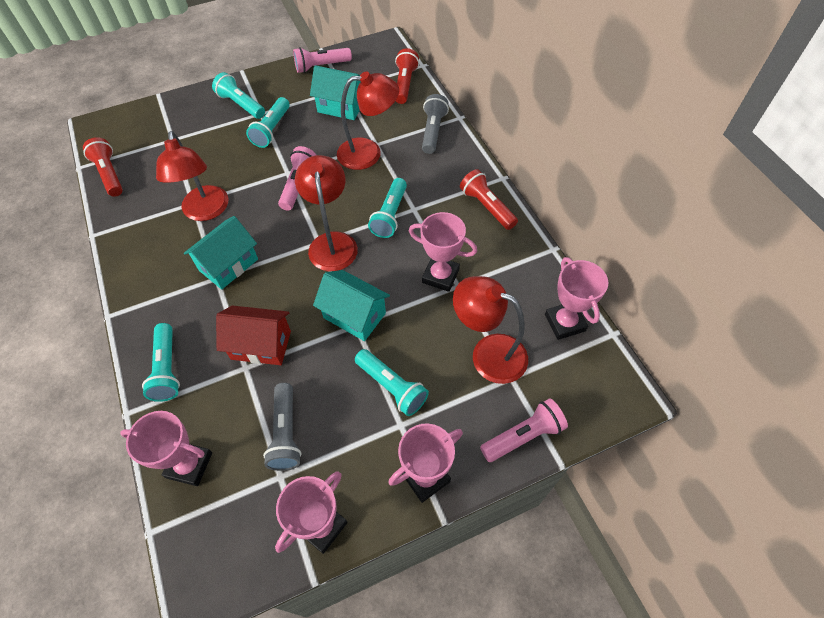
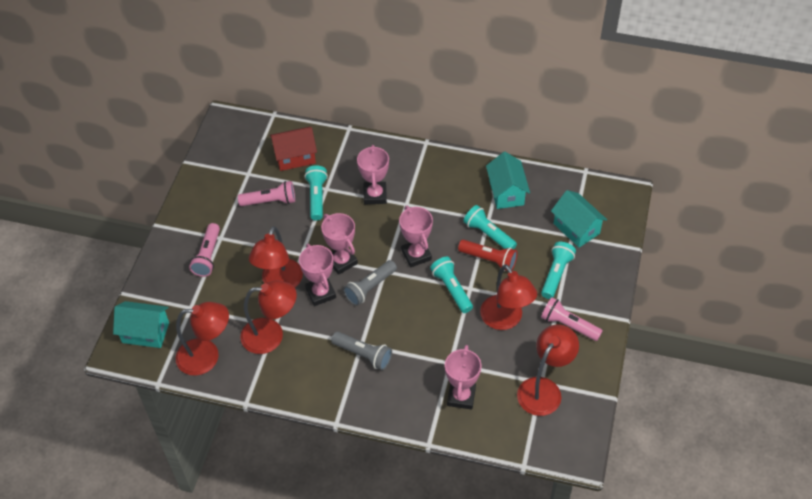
red flashlight: 3 -> 1
red lamp: 4 -> 5
turquoise flashlight: 5 -> 4

